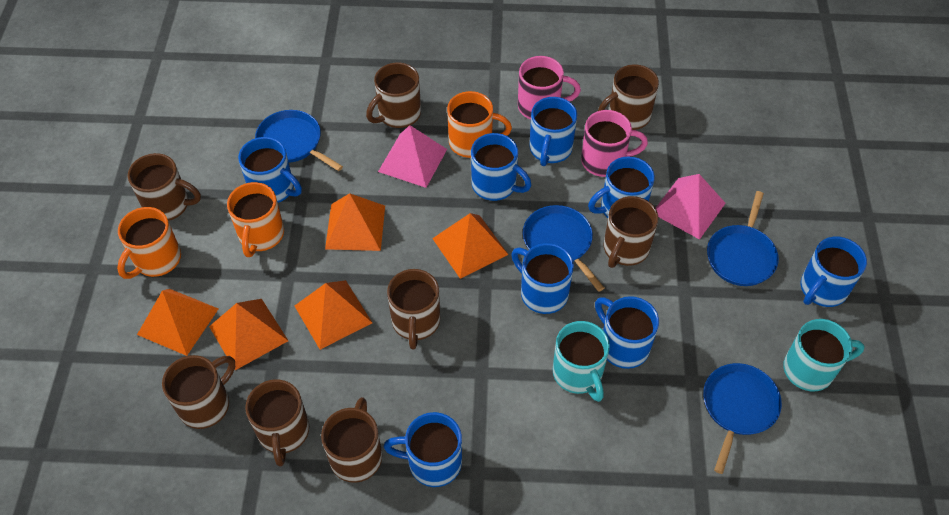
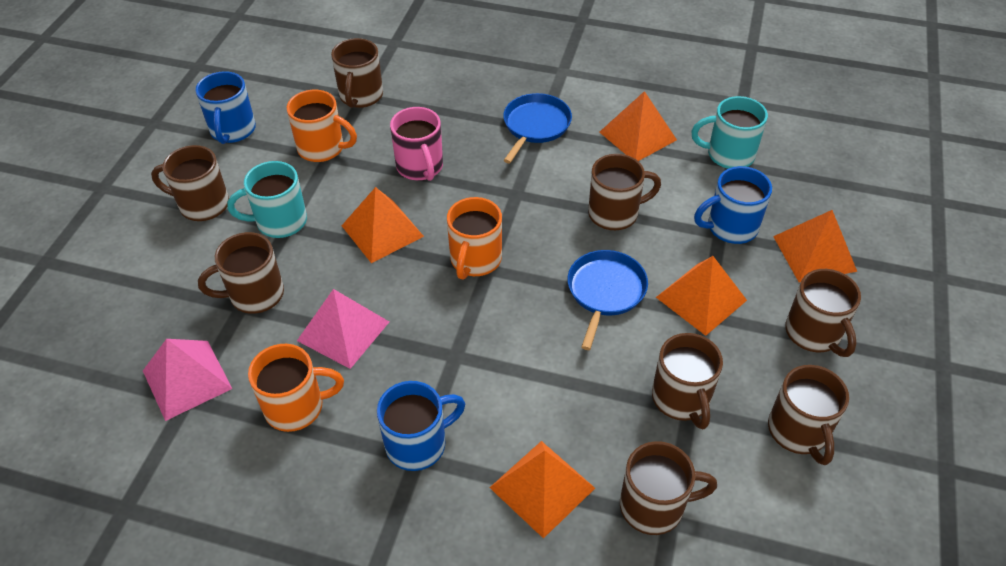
blue mug: 8 -> 3
blue pan: 4 -> 2
pink mug: 2 -> 1

